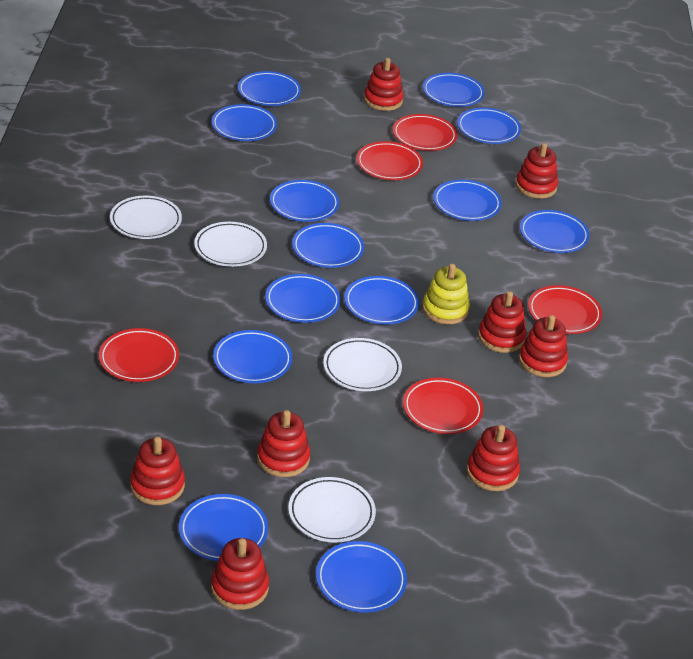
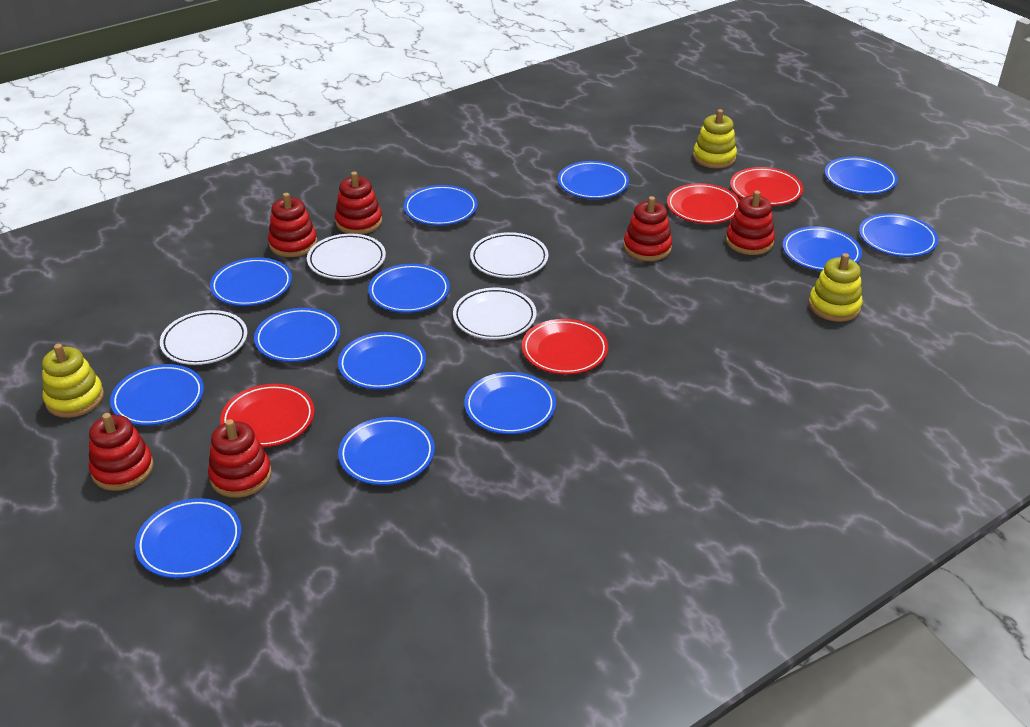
red plate: 5 -> 4
red stacking toy: 8 -> 6
yellow stacking toy: 1 -> 3

